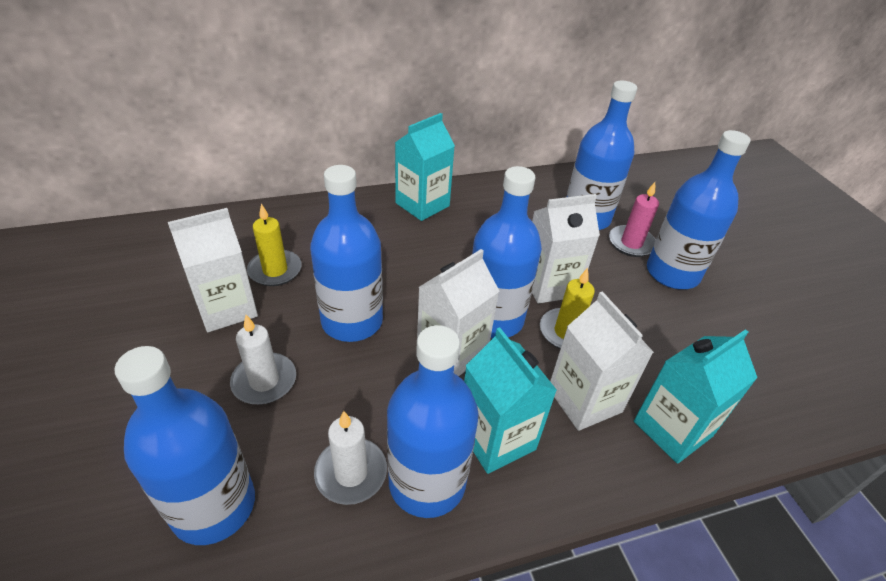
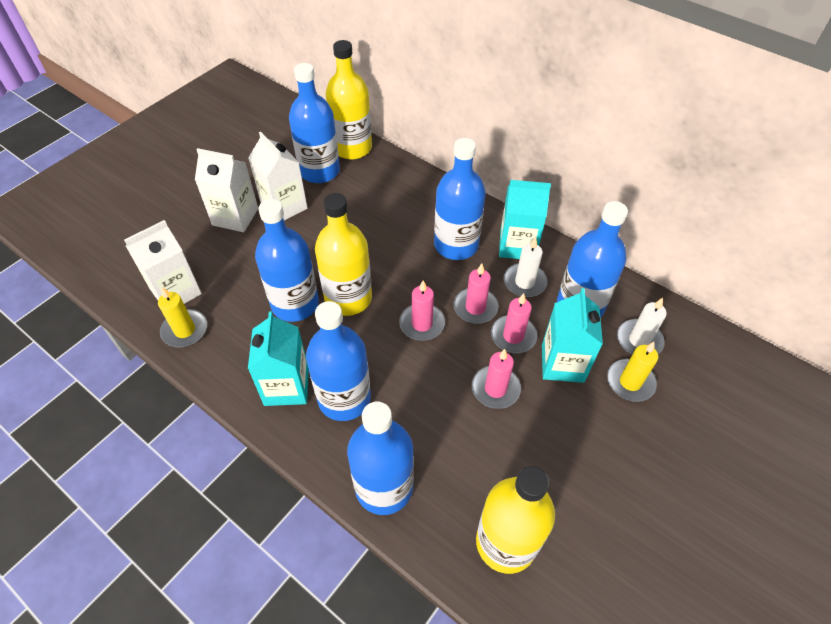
pink candle: 1 -> 4
white carton: 4 -> 3
yellow bottle: 0 -> 3

